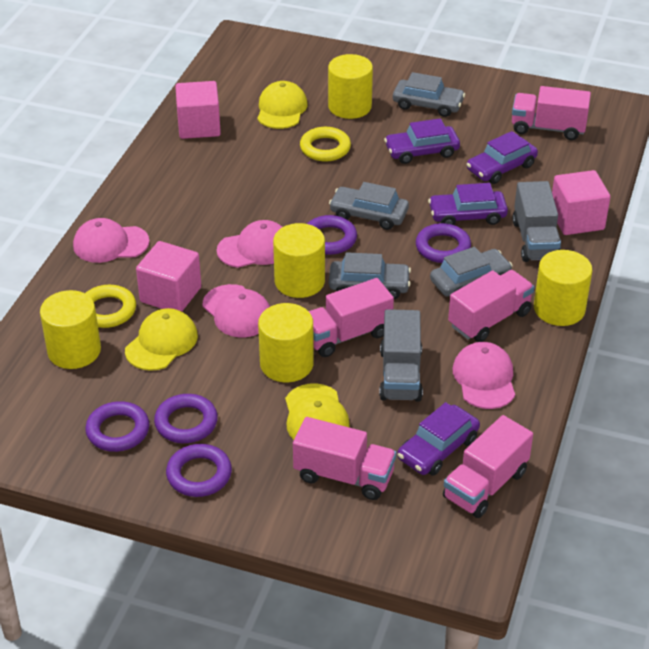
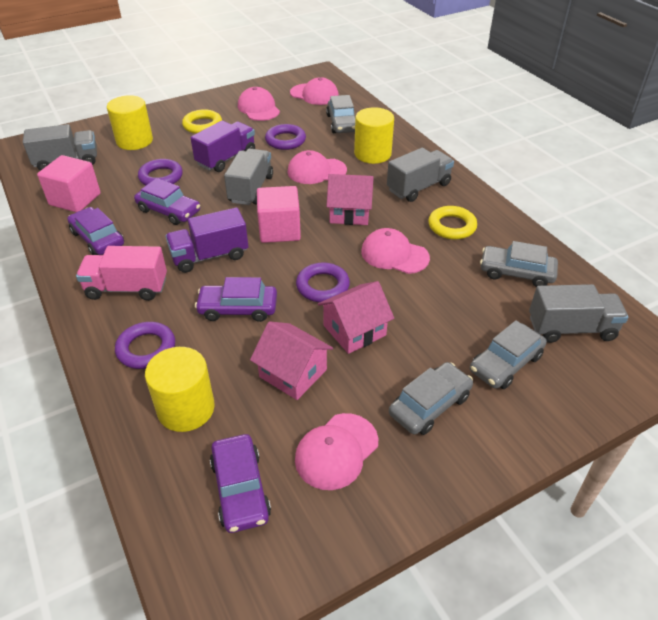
grey truck: 2 -> 4
pink cap: 4 -> 5
pink cube: 3 -> 2
pink house: 0 -> 3
pink truck: 5 -> 1
purple ring: 5 -> 4
purple truck: 0 -> 2
yellow cap: 3 -> 0
yellow cylinder: 5 -> 3

